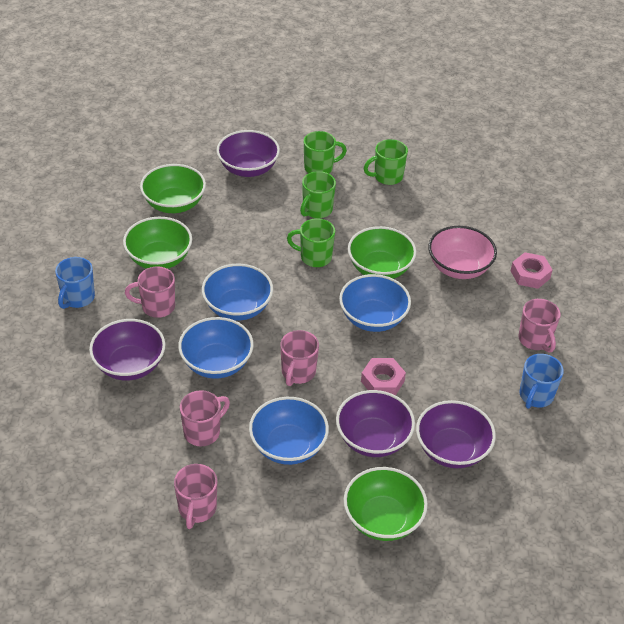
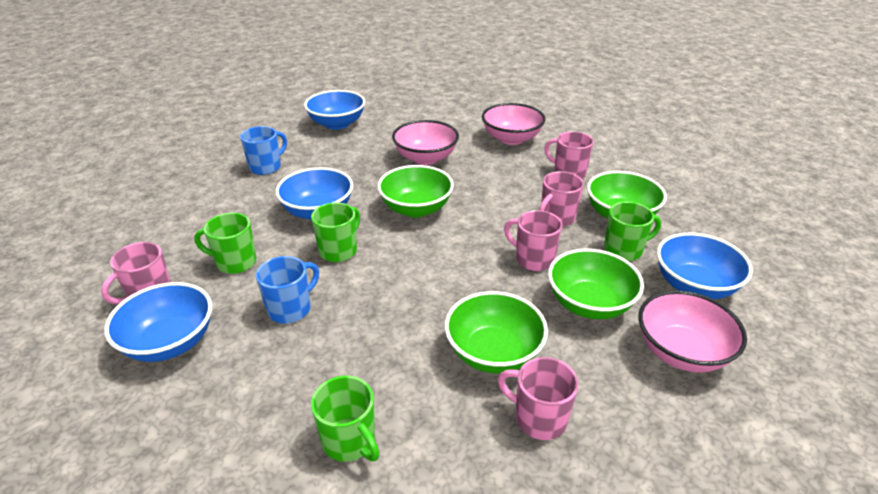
pink bowl: 1 -> 3
pink nut: 2 -> 0
purple bowl: 4 -> 0

